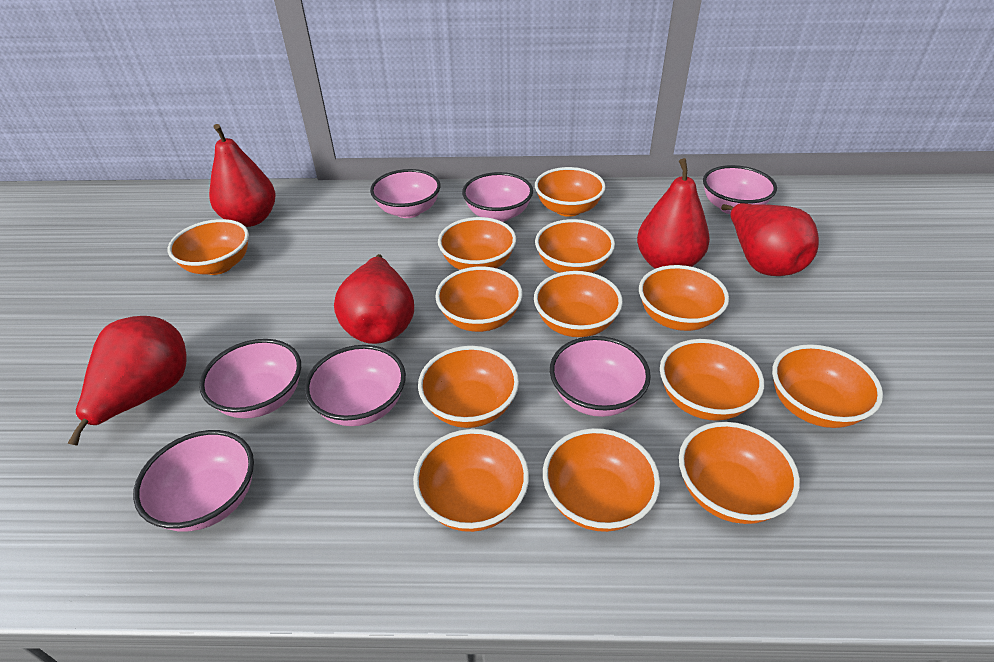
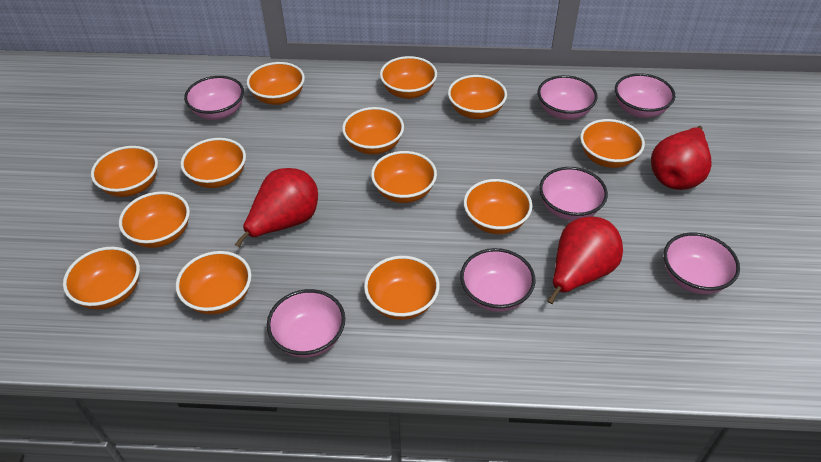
red pear: 5 -> 3

